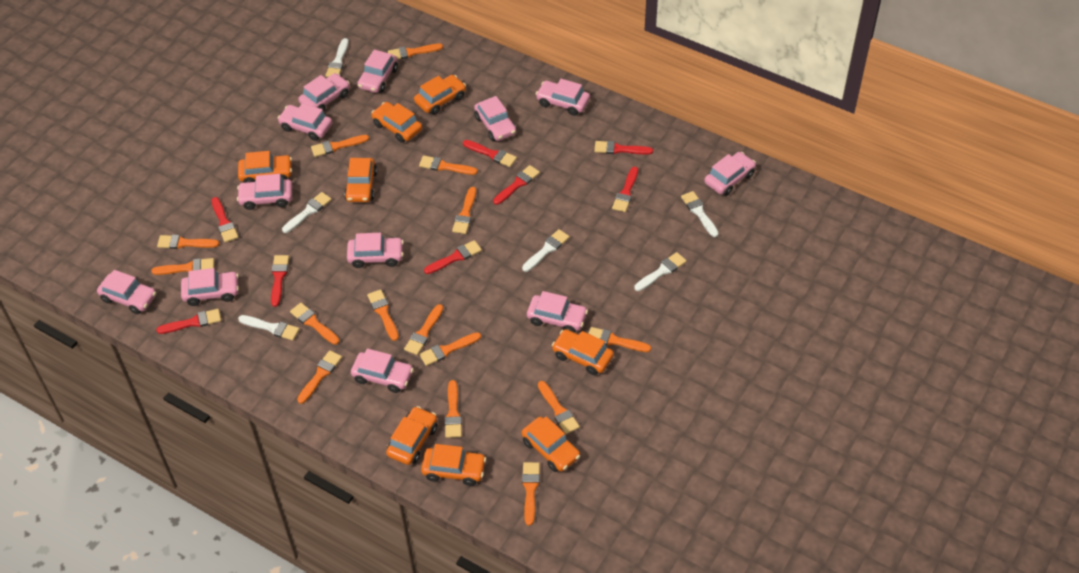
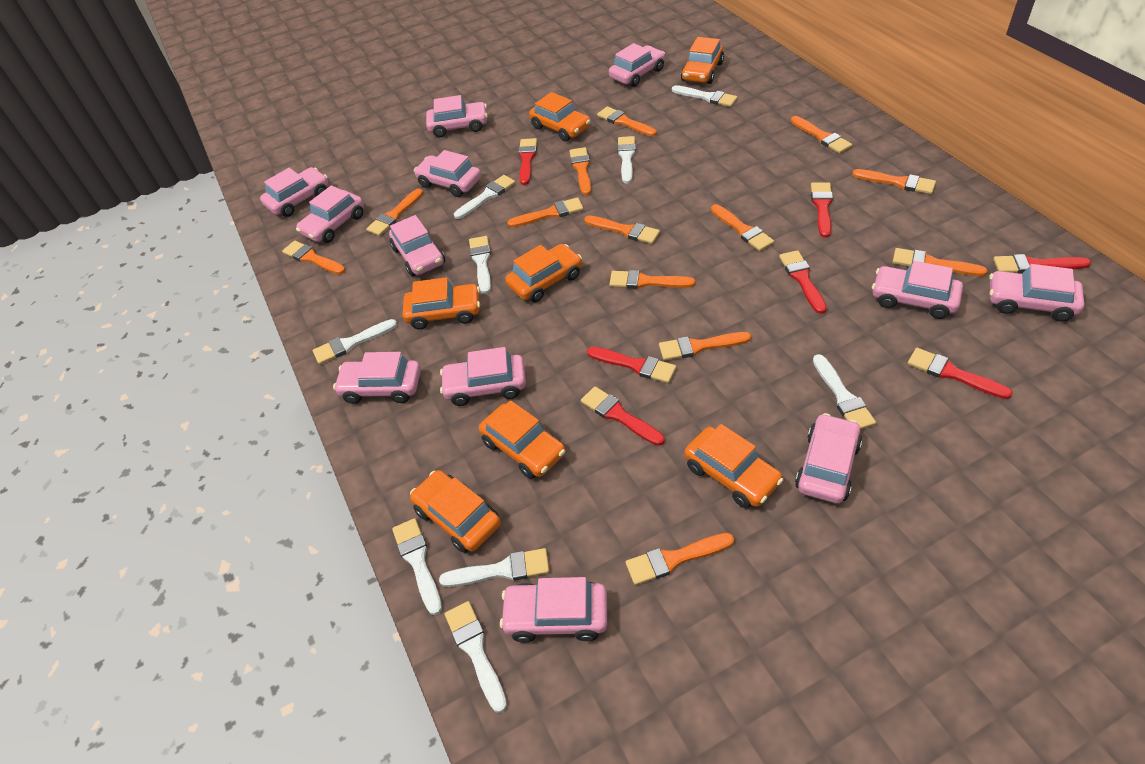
orange brush: 15 -> 13
orange car: 8 -> 7
red brush: 8 -> 7
white brush: 6 -> 9

